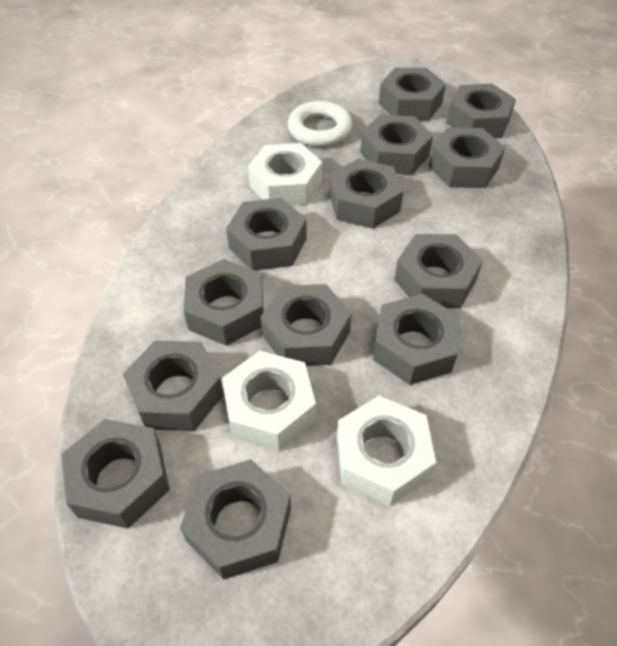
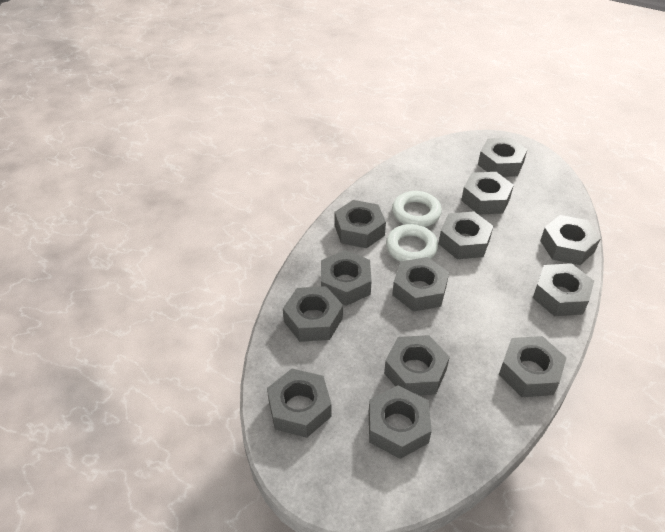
white nut: 3 -> 0
white ring: 1 -> 2

